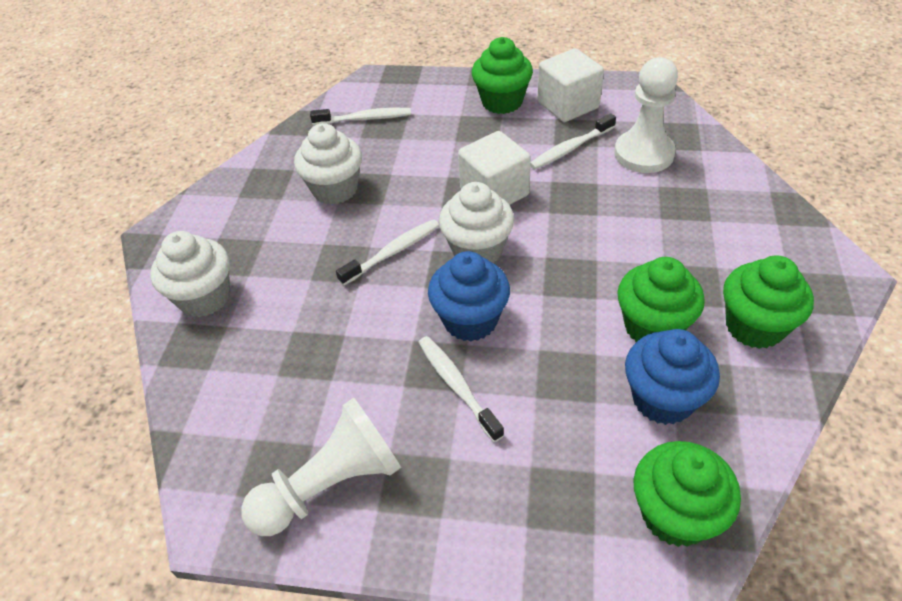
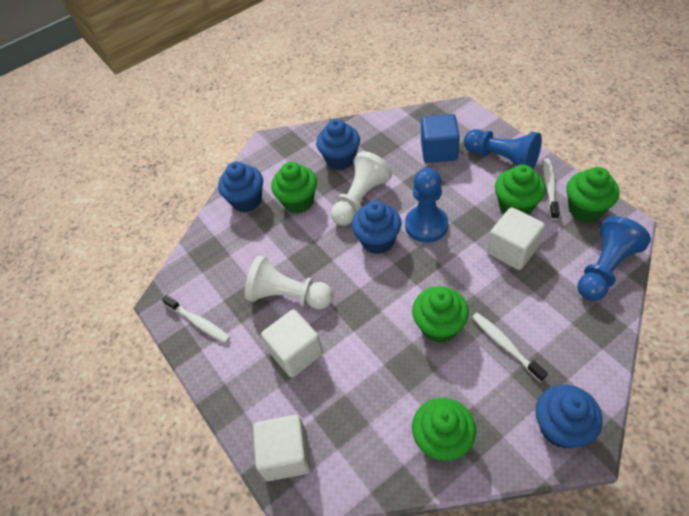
blue cube: 0 -> 1
blue cupcake: 2 -> 4
blue pawn: 0 -> 3
green cupcake: 4 -> 5
white cube: 2 -> 3
white cupcake: 3 -> 0
white toothbrush: 4 -> 3

